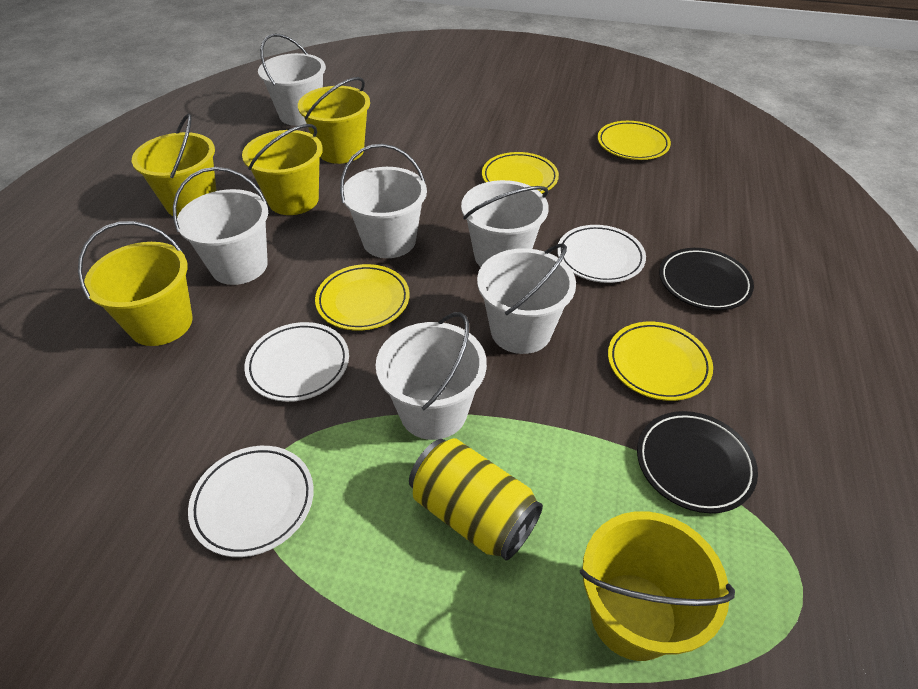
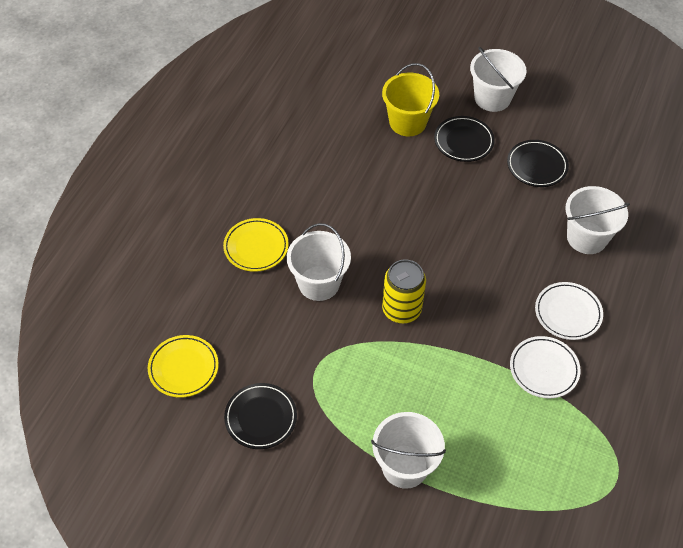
black plate: 2 -> 3
white bucket: 6 -> 4
white plate: 3 -> 2
yellow bucket: 5 -> 1
yellow plate: 4 -> 2

